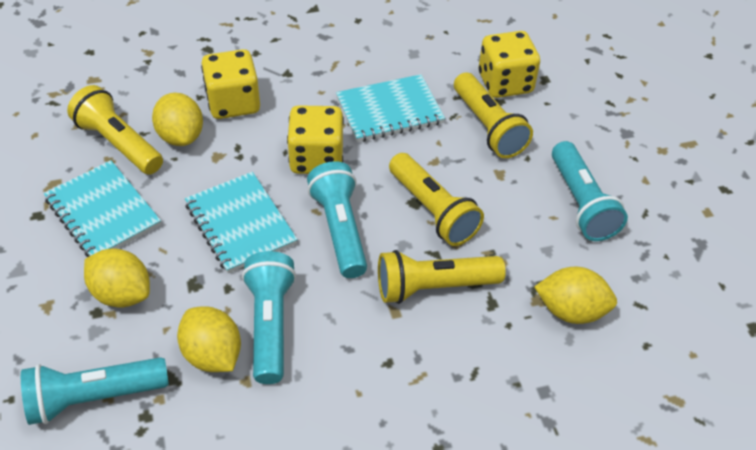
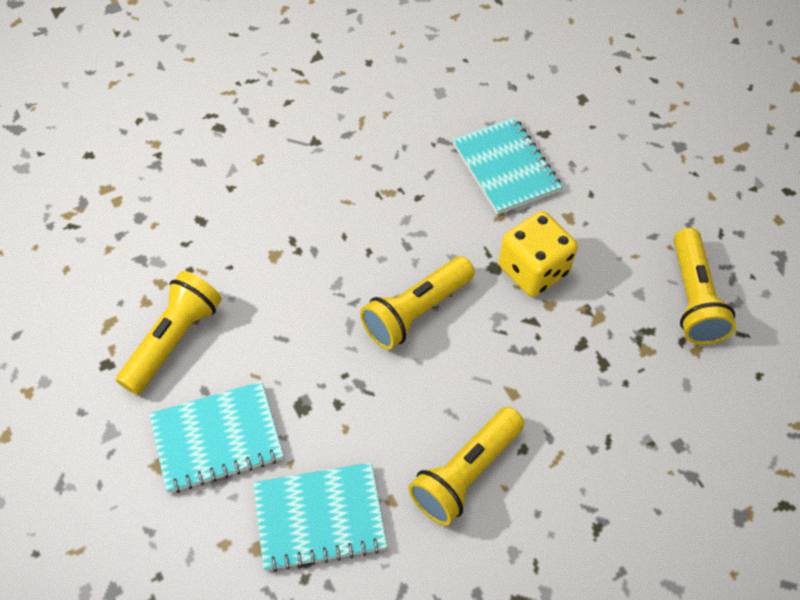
turquoise flashlight: 4 -> 0
yellow dice: 3 -> 1
yellow lemon: 4 -> 0

